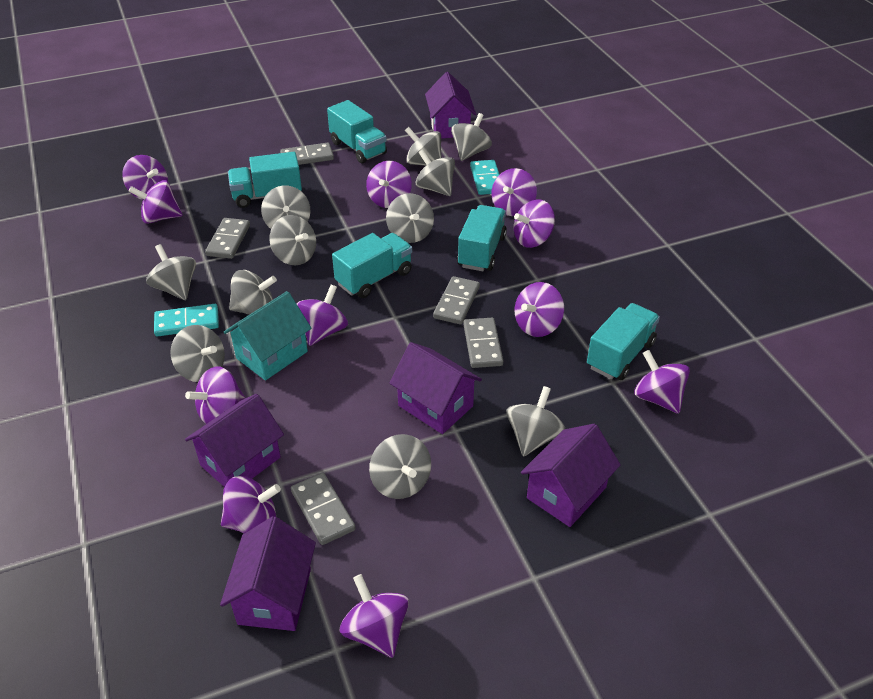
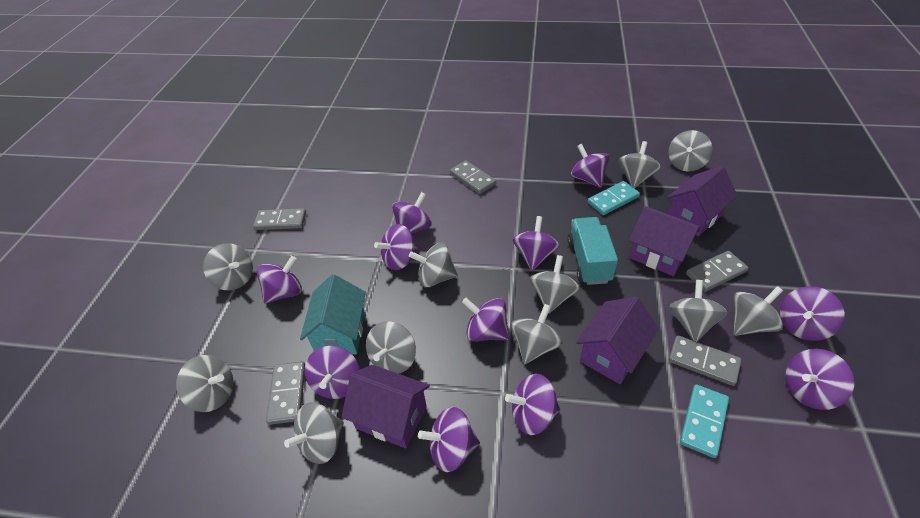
purple house: 5 -> 4
turquoise truck: 5 -> 1

